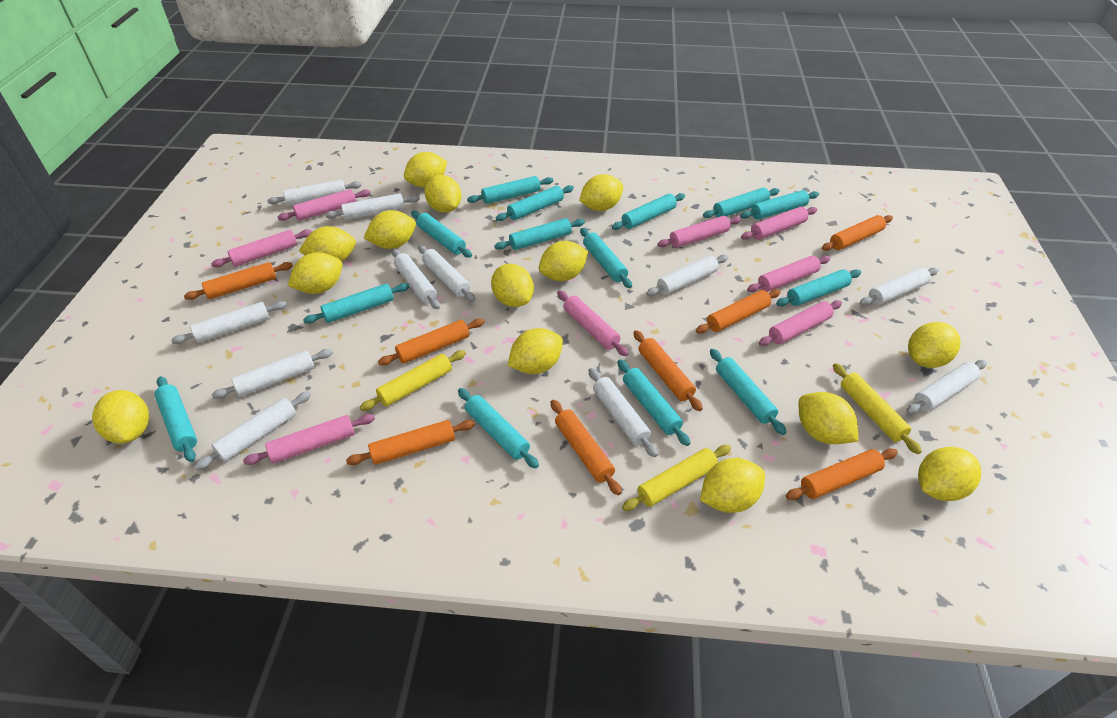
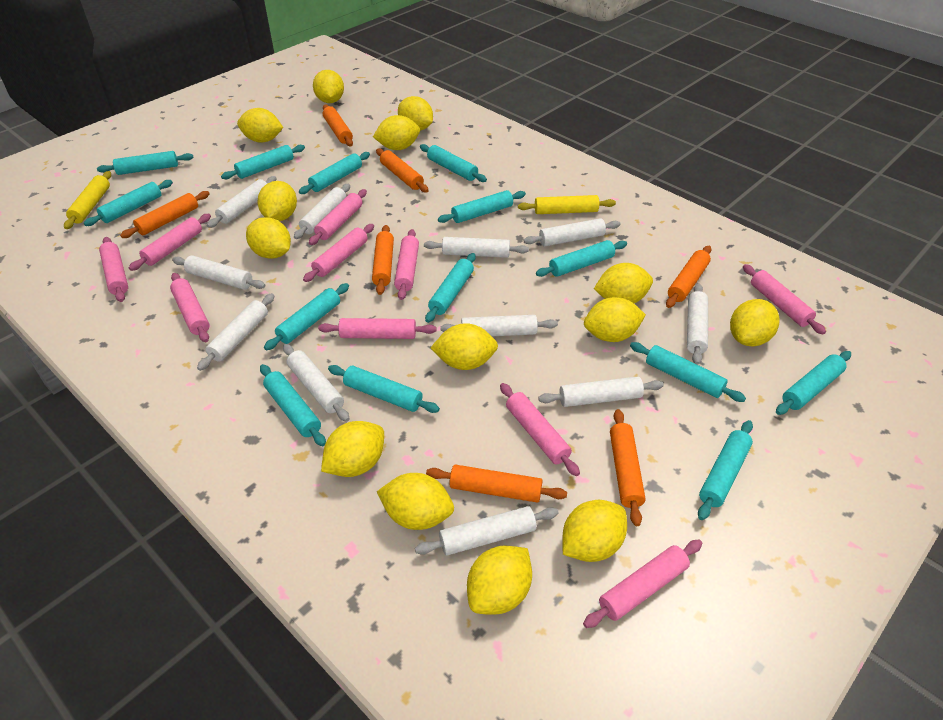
orange rolling pin: 8 -> 7
pink rolling pin: 8 -> 10
yellow rolling pin: 3 -> 2

